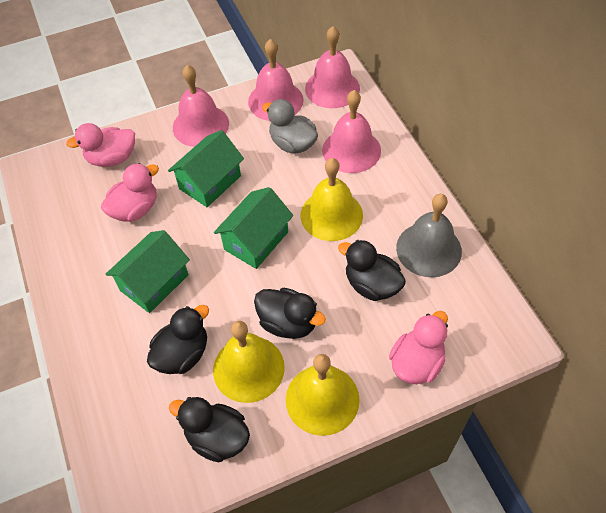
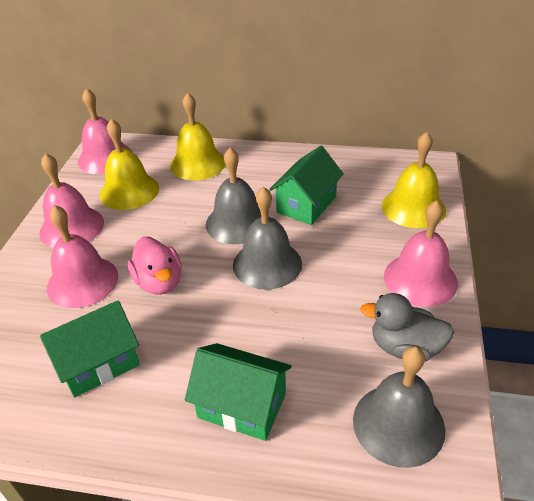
black duck: 4 -> 0
grey bell: 1 -> 3
pink duck: 3 -> 1

